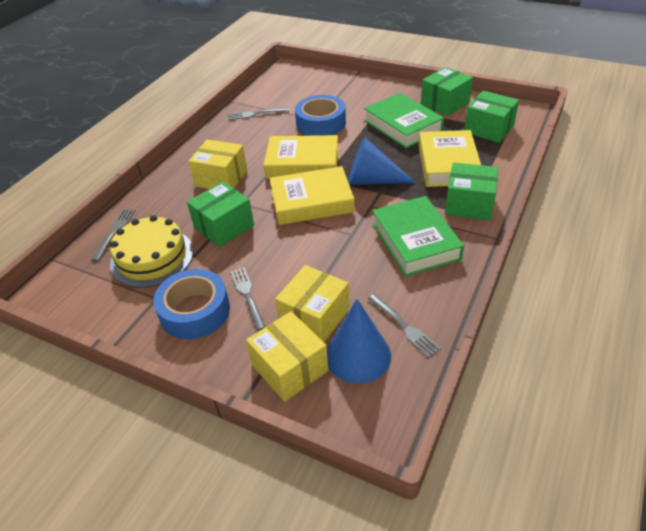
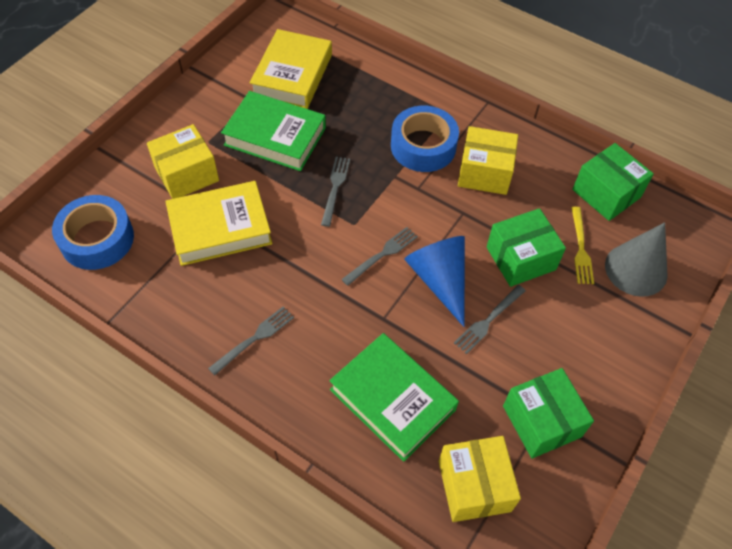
blue cone: 2 -> 1
green box: 4 -> 3
grey cone: 0 -> 1
yellow book: 3 -> 2
yellow cake: 1 -> 0
yellow fork: 0 -> 1

